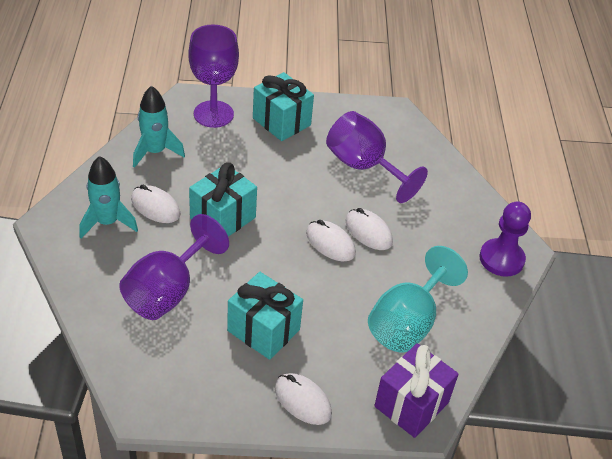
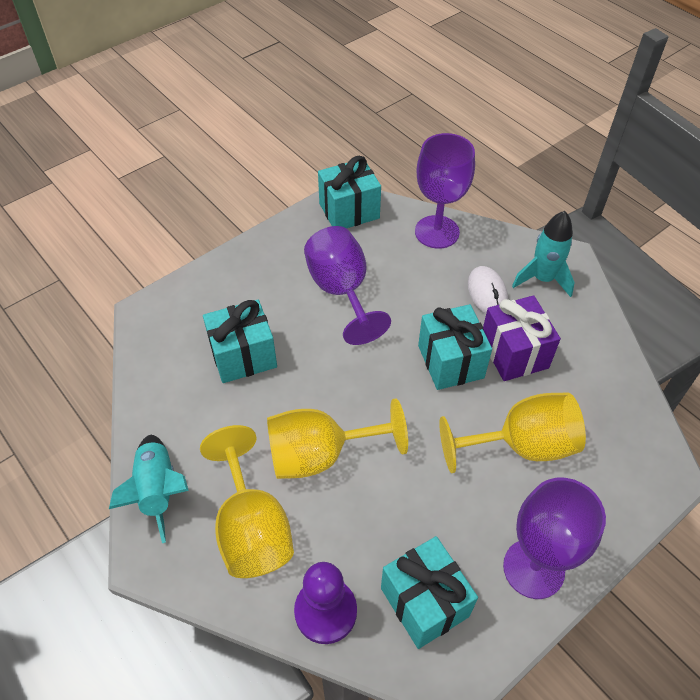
turquoise gift: 3 -> 4
turquoise goblet: 1 -> 0
white mouse: 4 -> 1
yellow goblet: 0 -> 3

